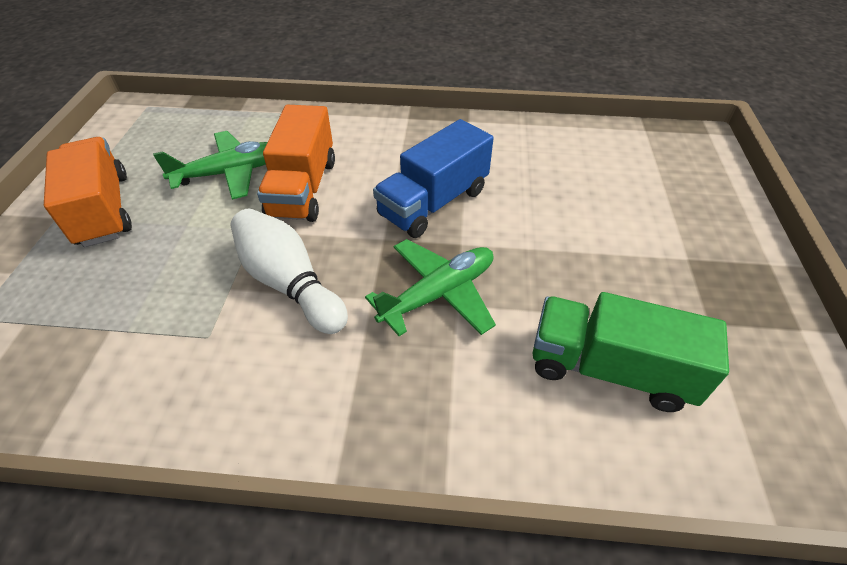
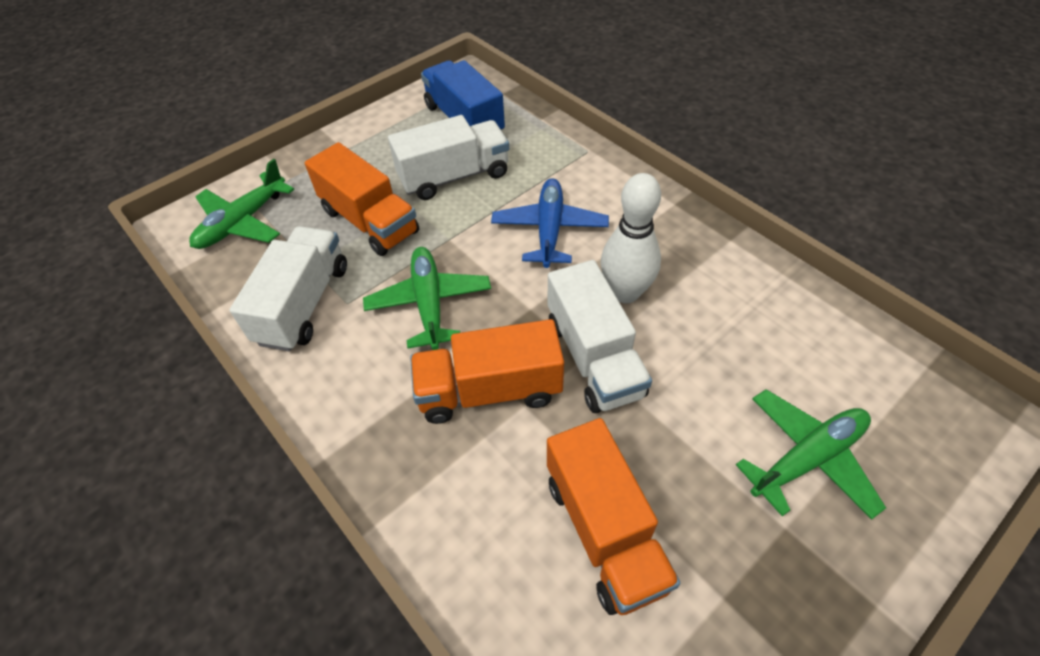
blue plane: 0 -> 1
green plane: 2 -> 3
green truck: 1 -> 0
orange truck: 2 -> 3
white truck: 0 -> 3

